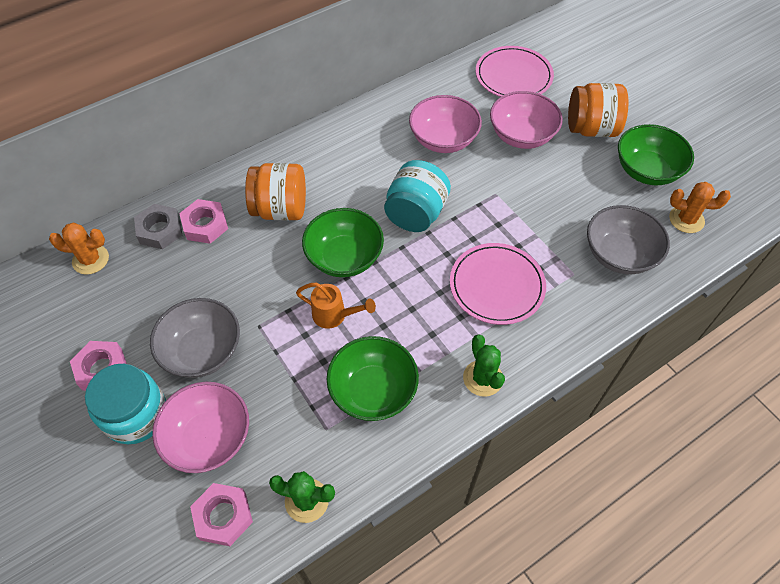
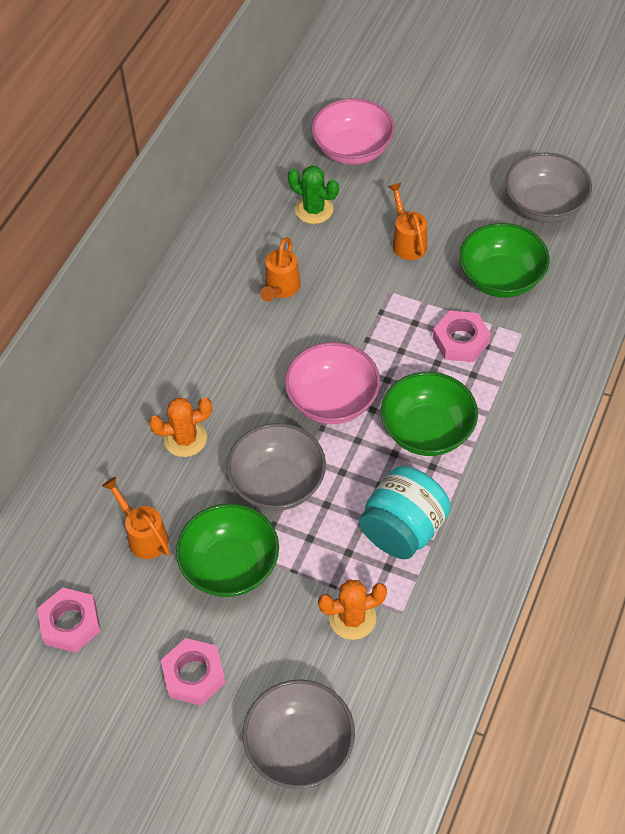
green cactus: 2 -> 1
grey bowl: 2 -> 3
grey nut: 1 -> 0
orange jar: 2 -> 0
orange watering can: 1 -> 3
pink bowl: 3 -> 2
pink plate: 2 -> 0
turquoise jar: 2 -> 1

